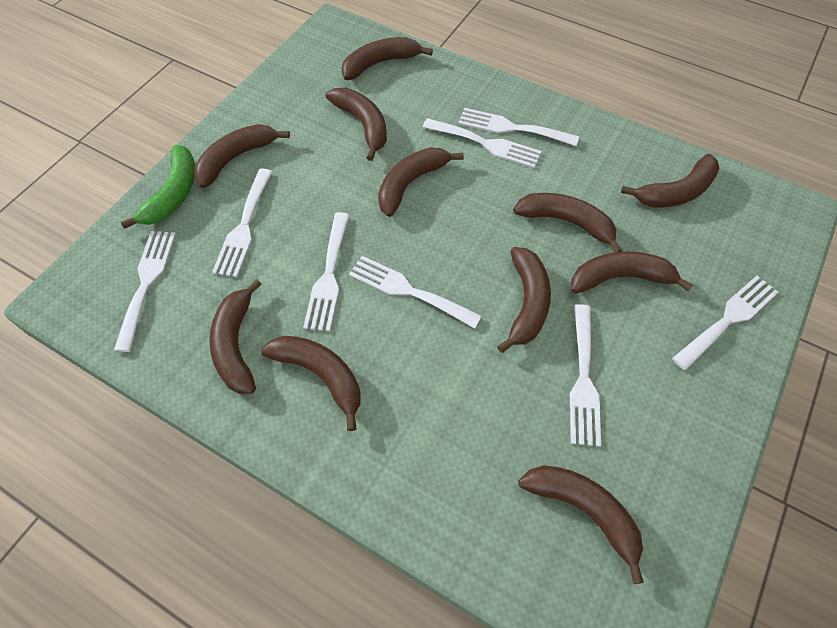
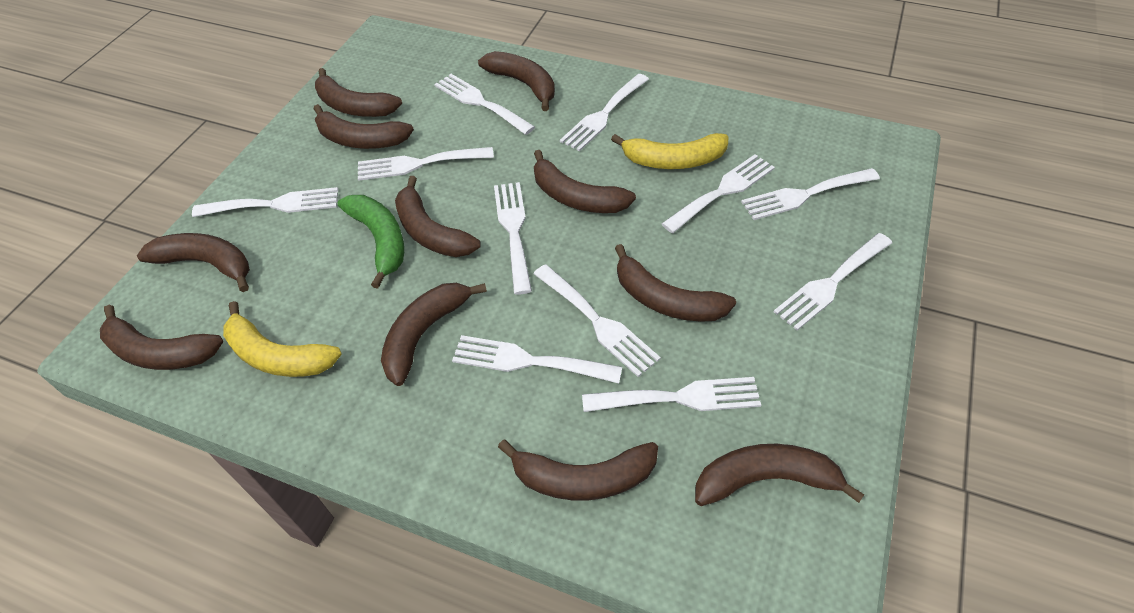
white fork: 8 -> 11
yellow banana: 0 -> 2

